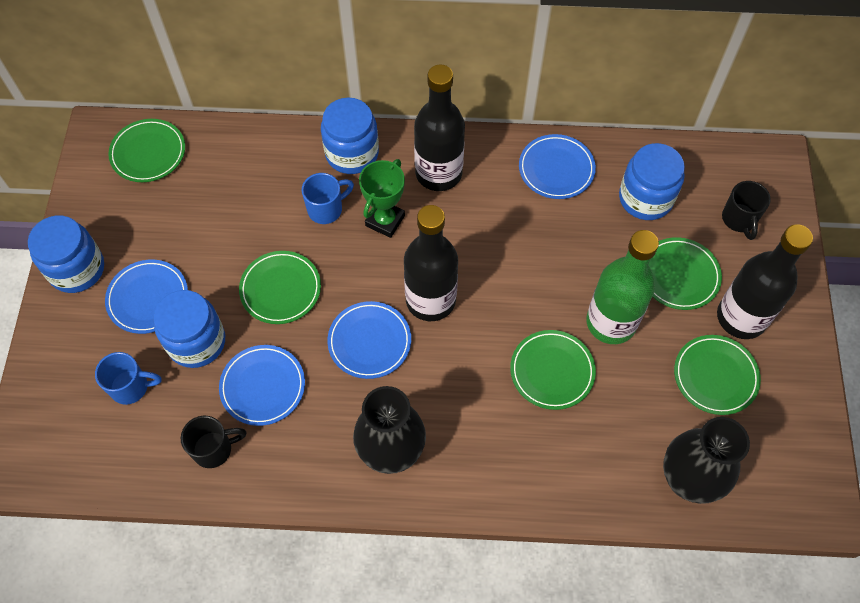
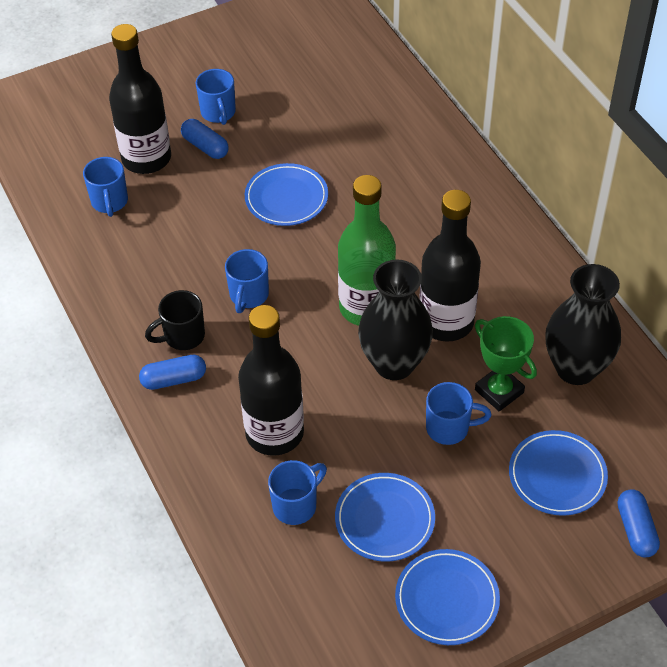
black mug: 2 -> 1
blue capsule: 0 -> 3
blue jar: 4 -> 0
blue mug: 2 -> 5
green plate: 5 -> 0

